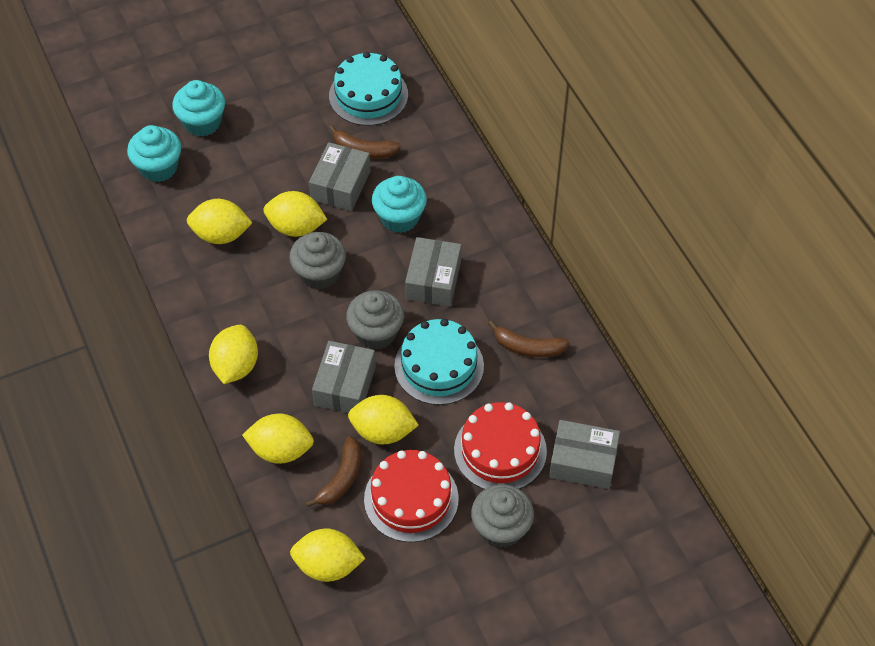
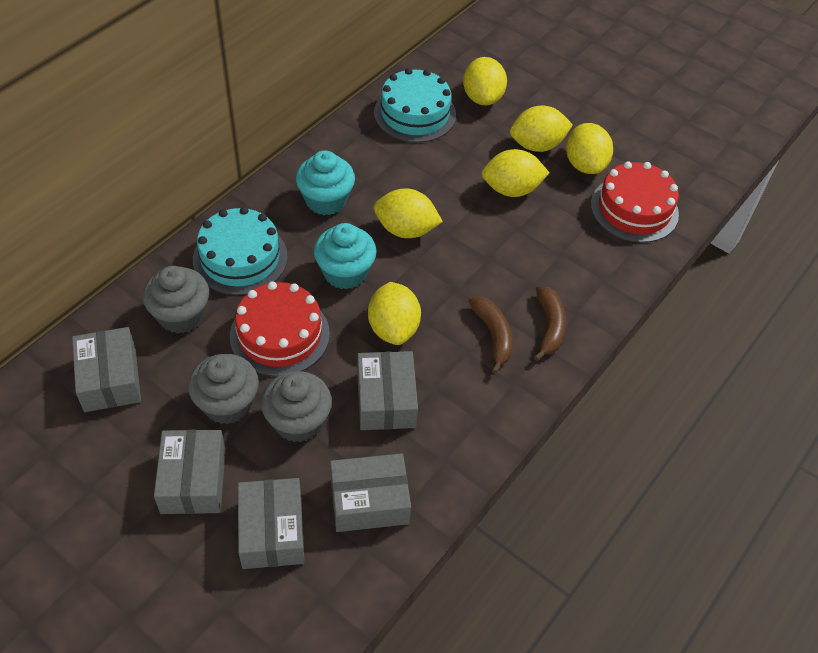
brown banana: 3 -> 2
grey box: 4 -> 5
turquoise cupcake: 3 -> 2

